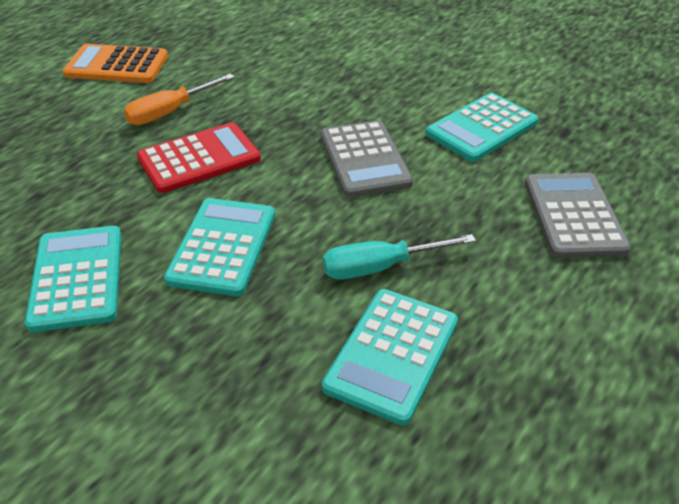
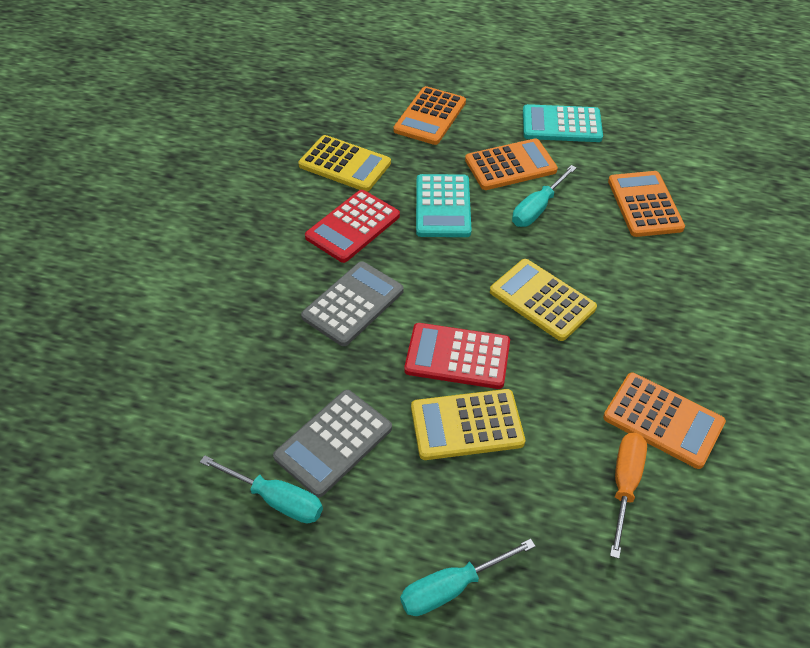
orange calculator: 1 -> 4
red calculator: 1 -> 2
turquoise calculator: 4 -> 2
turquoise screwdriver: 1 -> 3
yellow calculator: 0 -> 3

